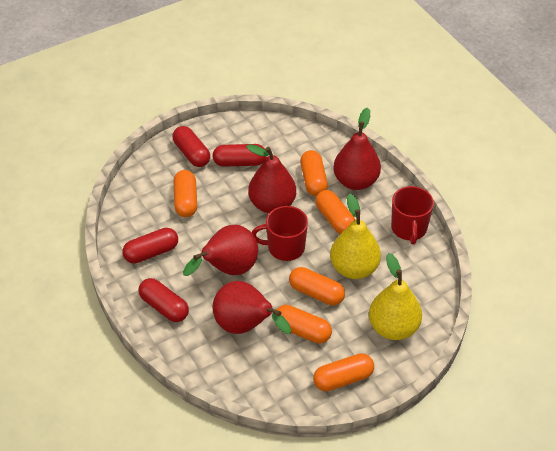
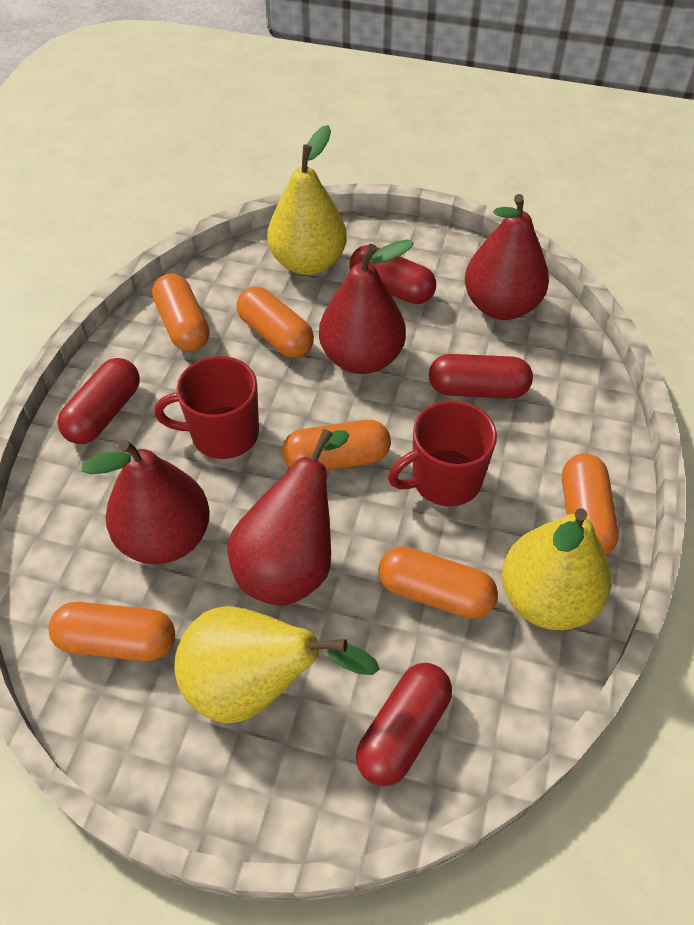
yellow pear: 2 -> 3

